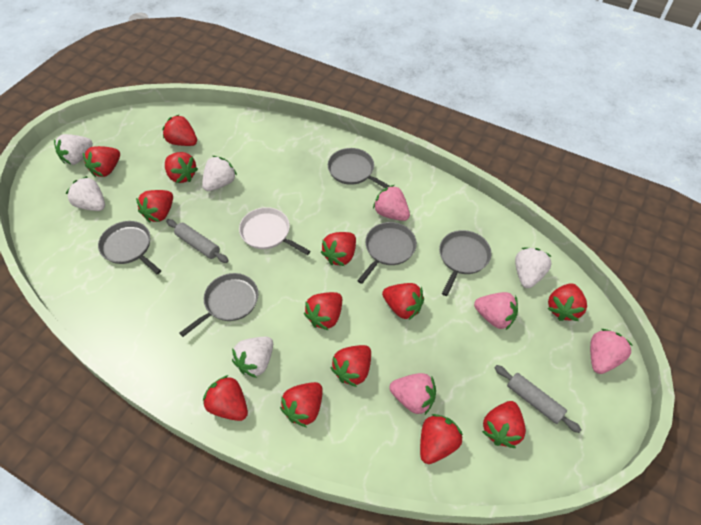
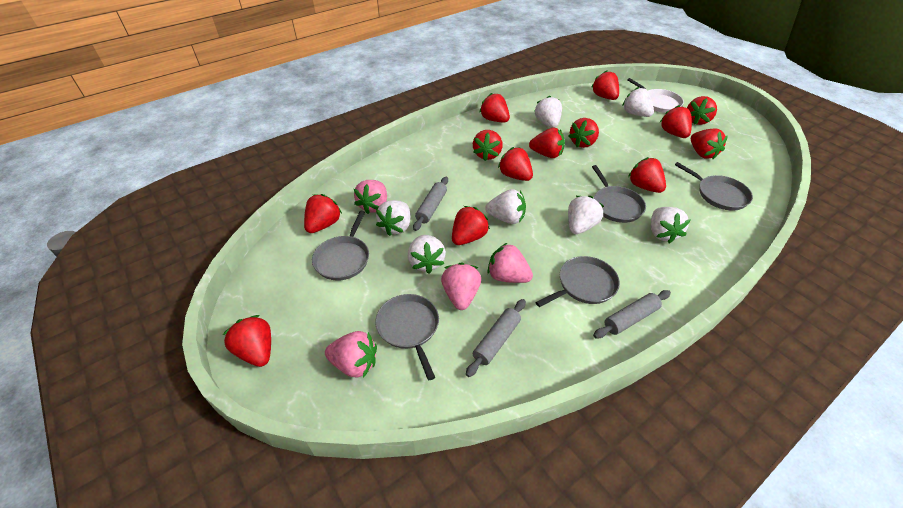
grey rolling pin: 2 -> 3
white strawberry: 5 -> 7

